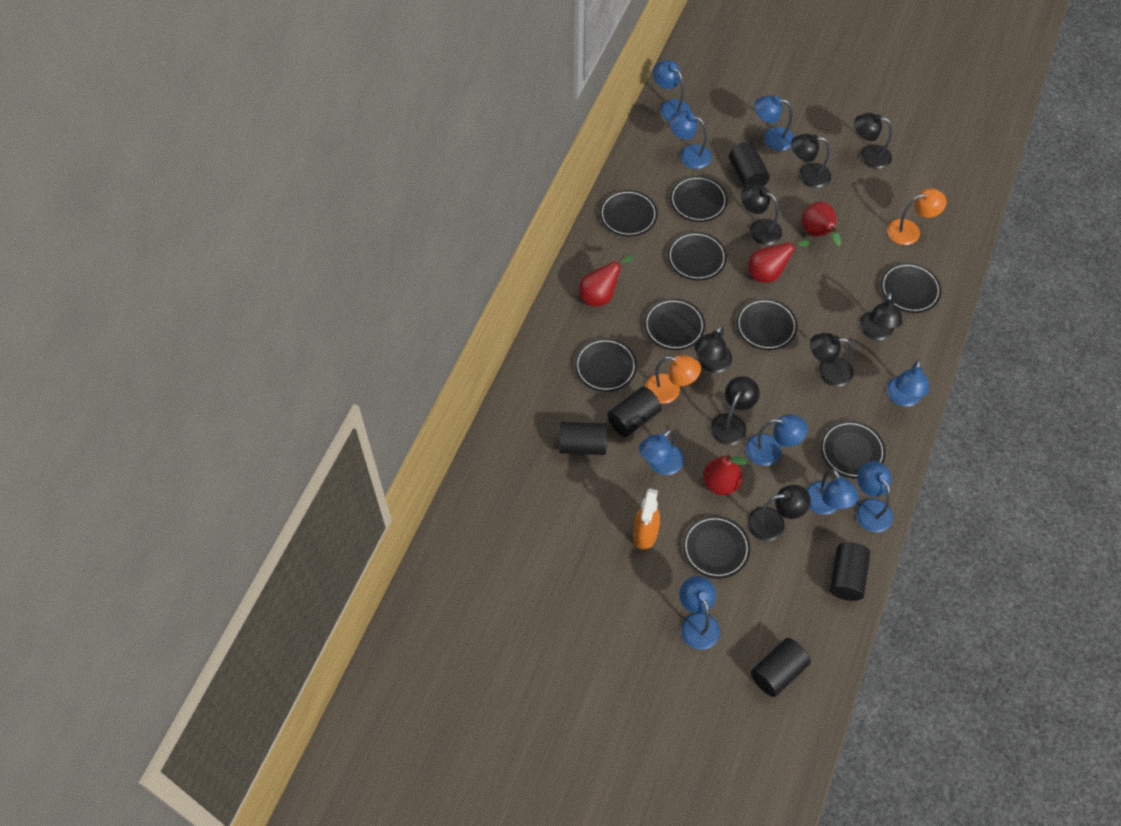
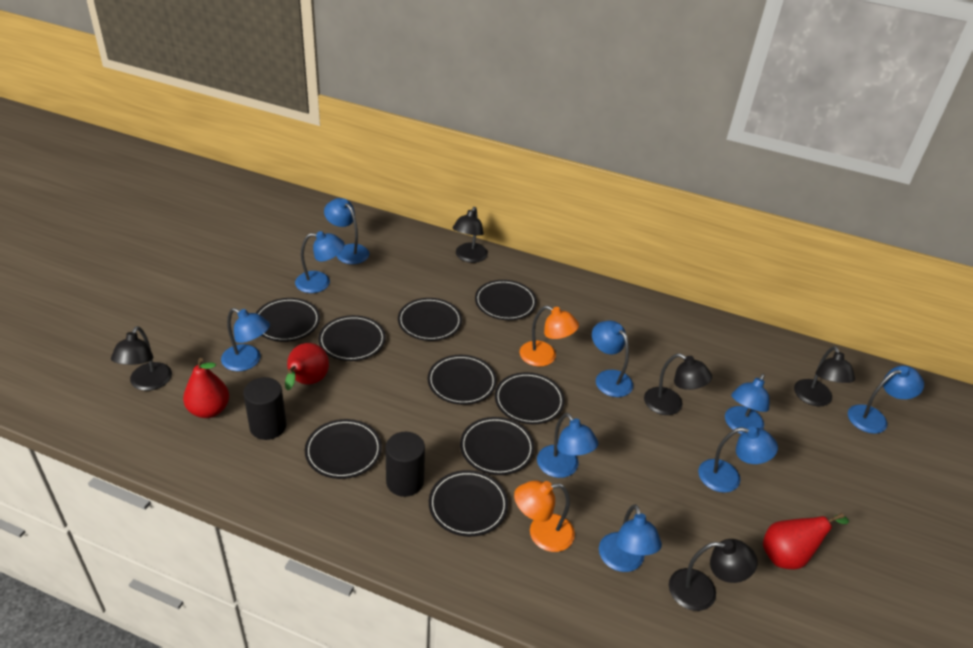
black cylinder: 5 -> 2
black lamp: 8 -> 5
orange spray bottle: 1 -> 0
red pear: 4 -> 3

